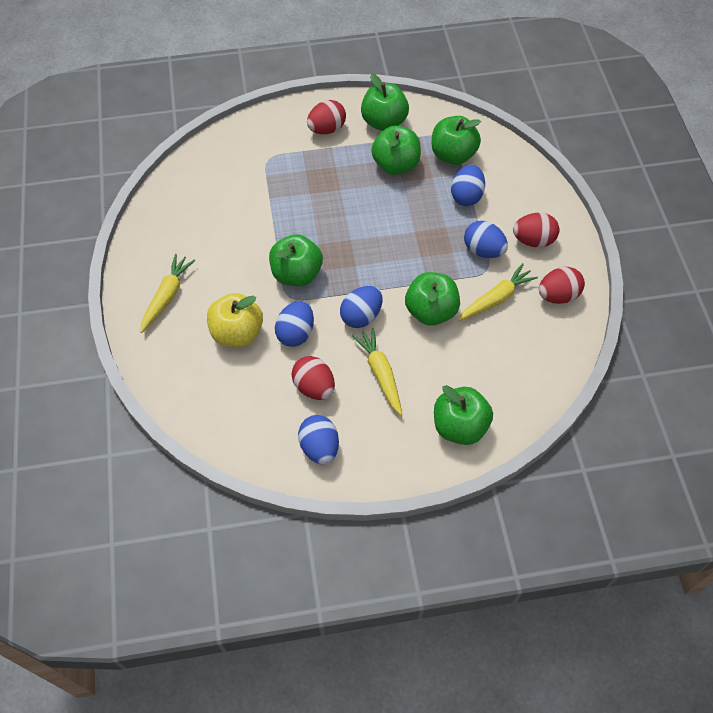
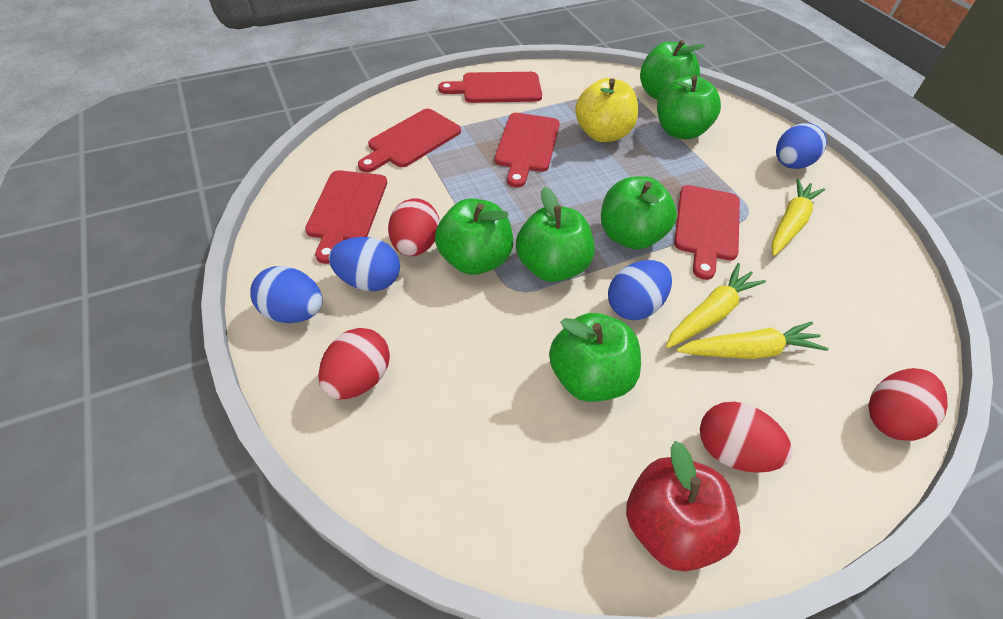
blue egg: 5 -> 4
red apple: 0 -> 1
red cutting board: 0 -> 5

